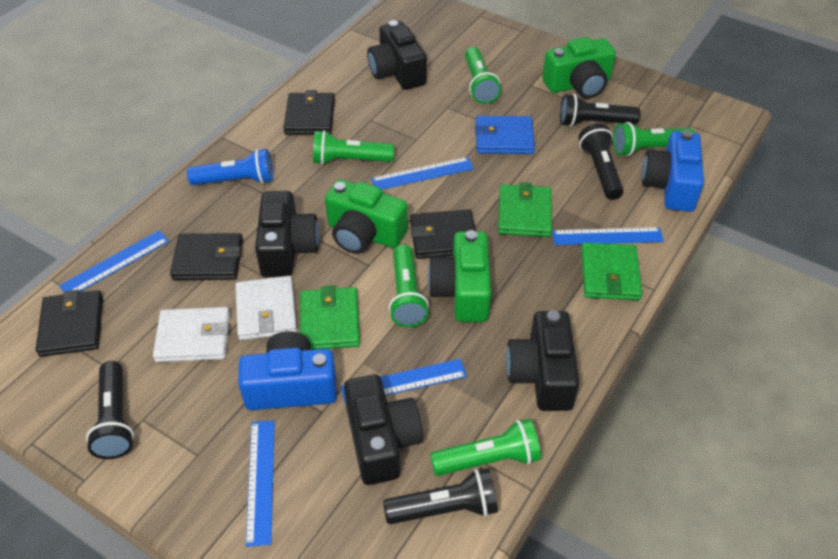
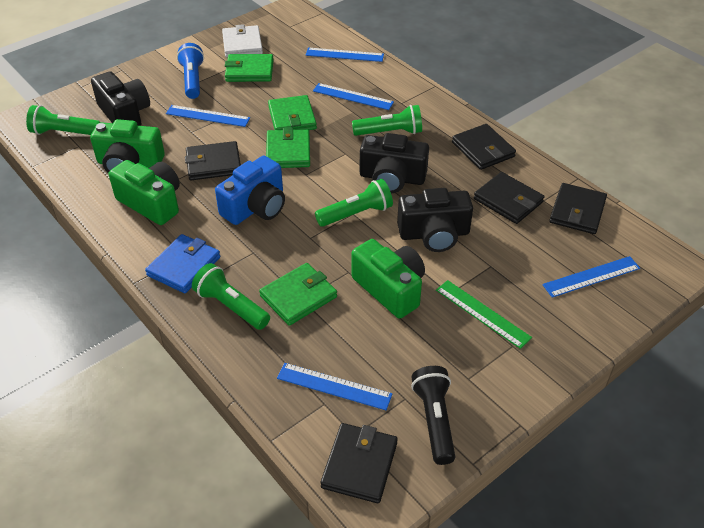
black camera: 4 -> 3
black flashlight: 4 -> 1
black wallet: 4 -> 5
blue camera: 2 -> 1
green flashlight: 5 -> 4
green ruler: 0 -> 1
green wallet: 3 -> 4
white wallet: 2 -> 1

